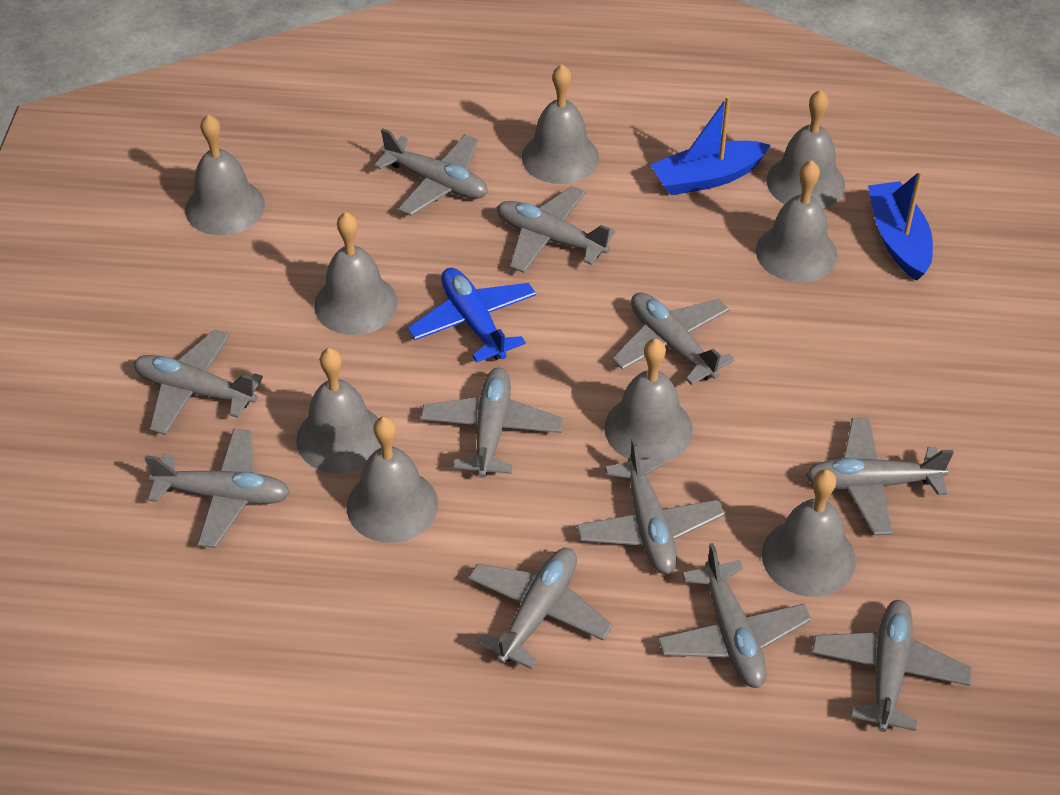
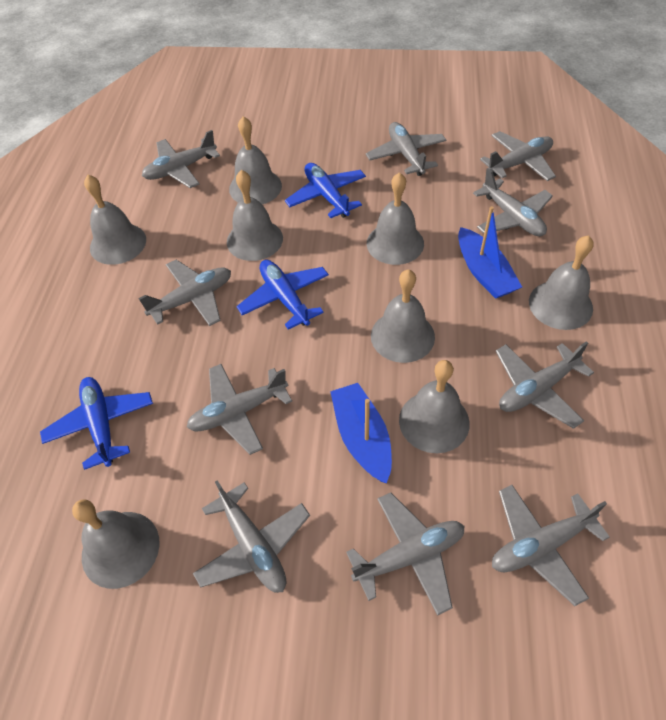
blue plane: 1 -> 3
grey bell: 9 -> 8
grey plane: 11 -> 10

